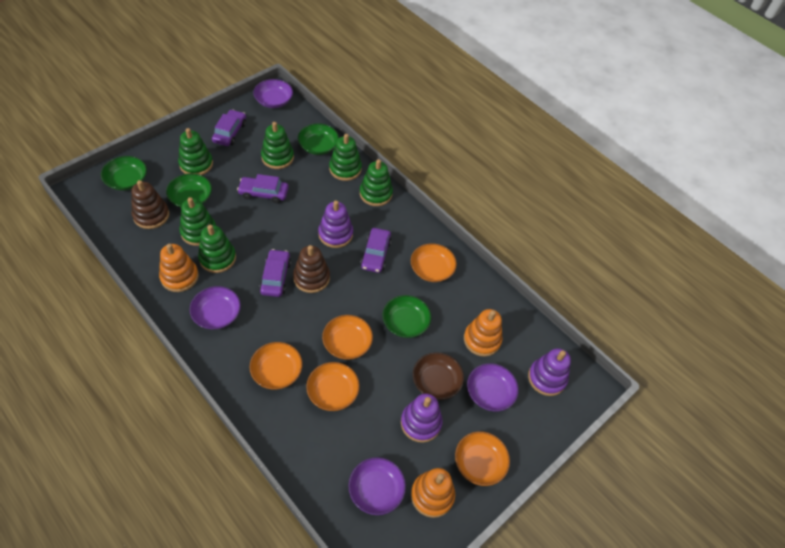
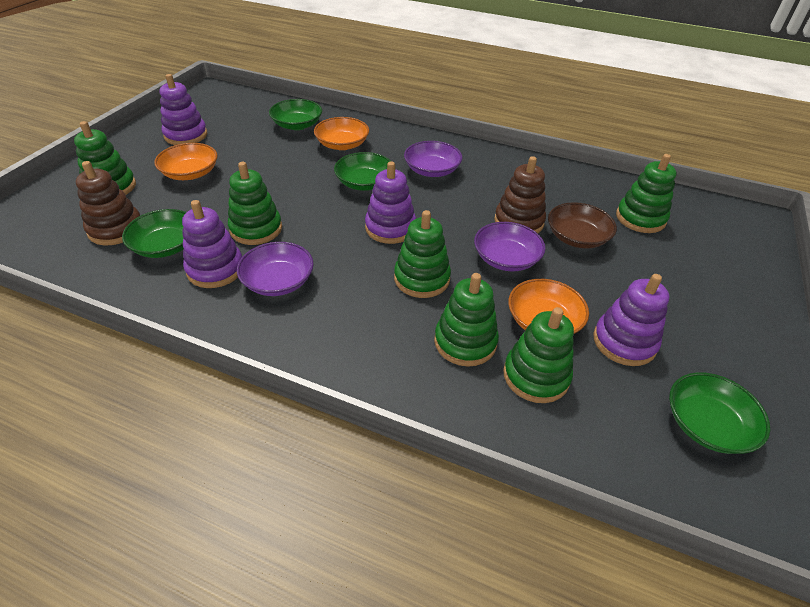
orange bowl: 5 -> 3
orange stacking toy: 3 -> 0
purple bowl: 4 -> 3
purple car: 4 -> 0
purple stacking toy: 3 -> 4

